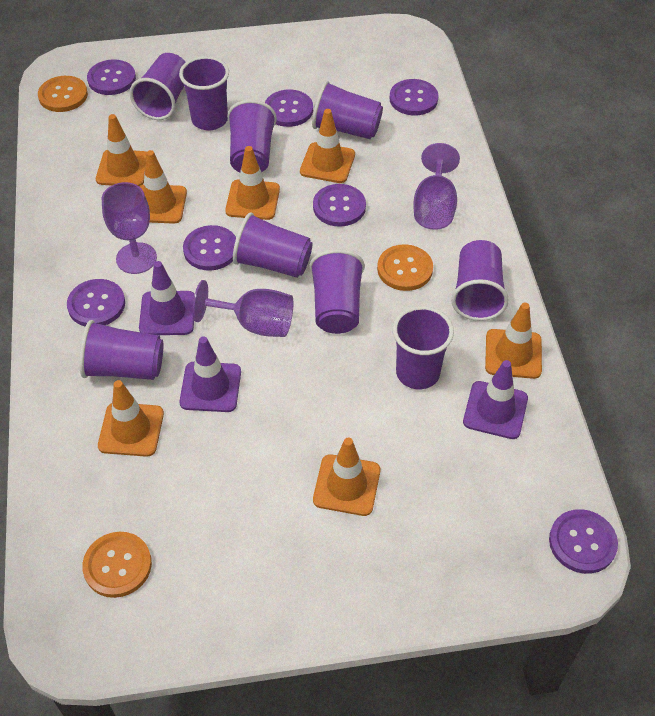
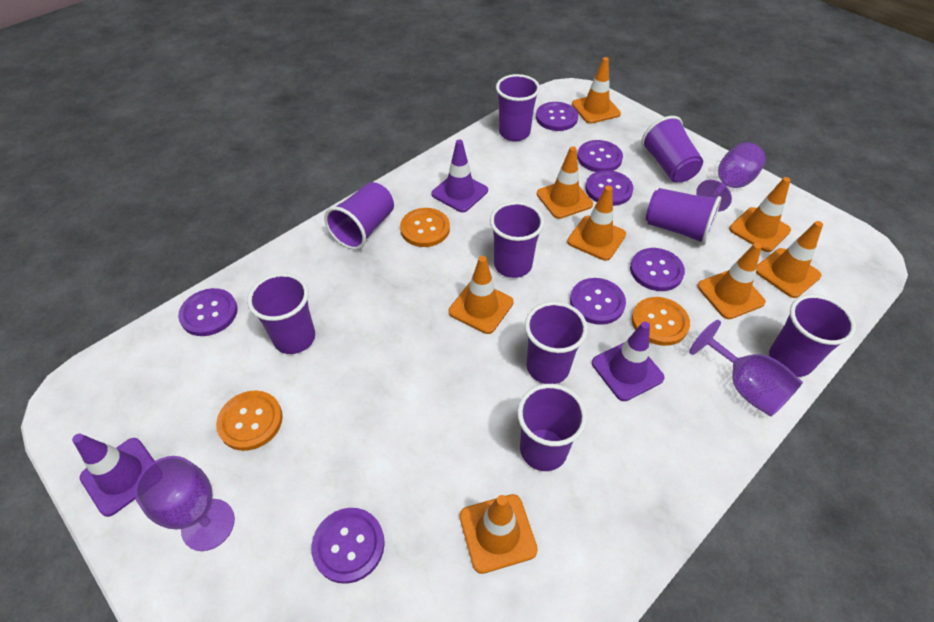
orange traffic cone: 7 -> 8

